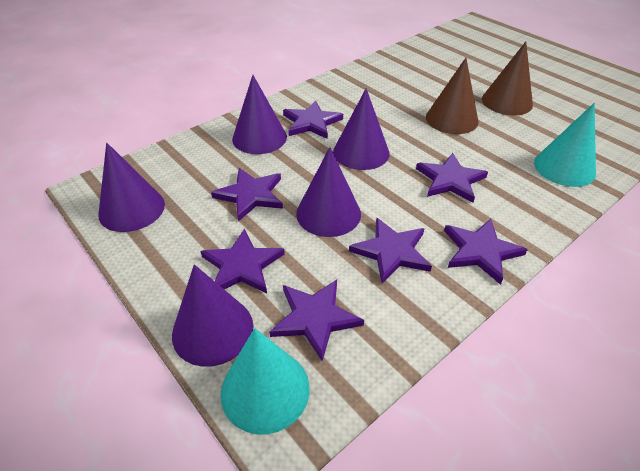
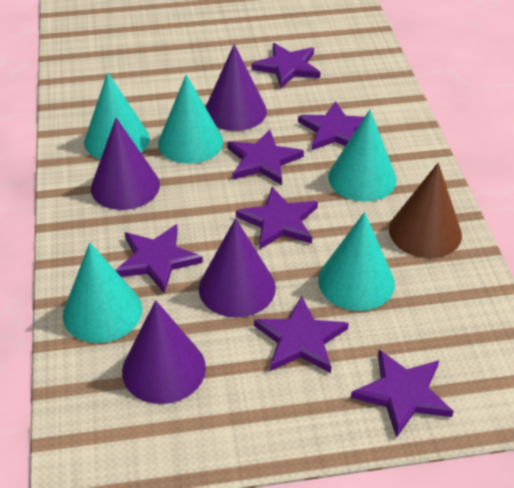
brown cone: 2 -> 1
purple cone: 5 -> 4
turquoise cone: 2 -> 5

